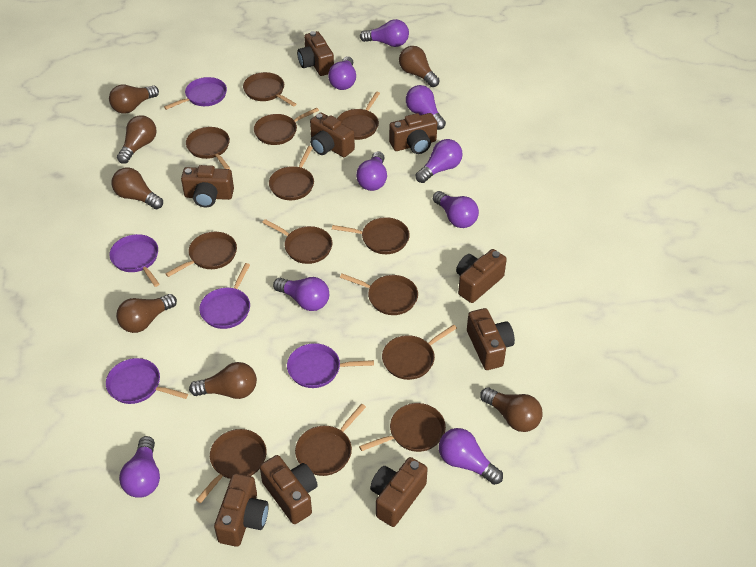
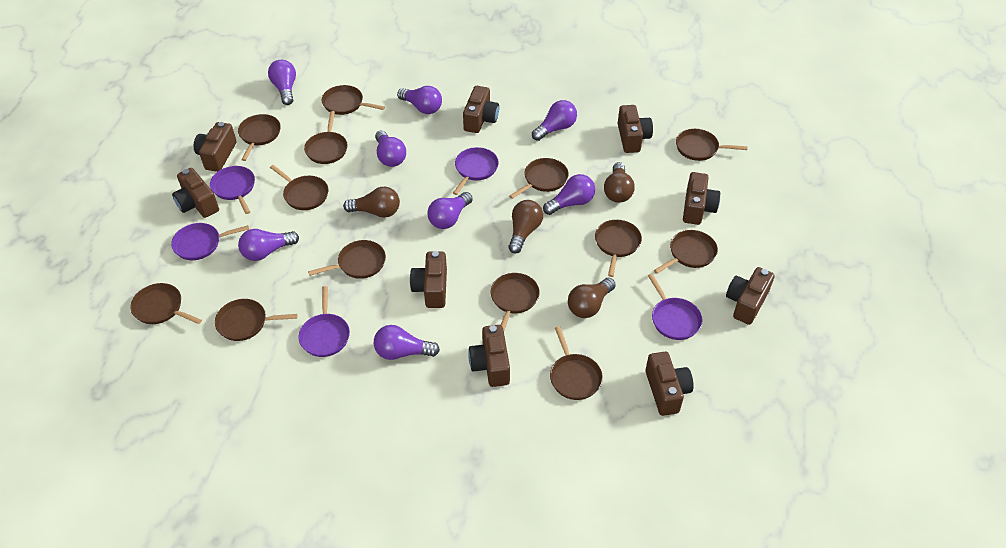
brown light bulb: 7 -> 4
purple light bulb: 9 -> 8

